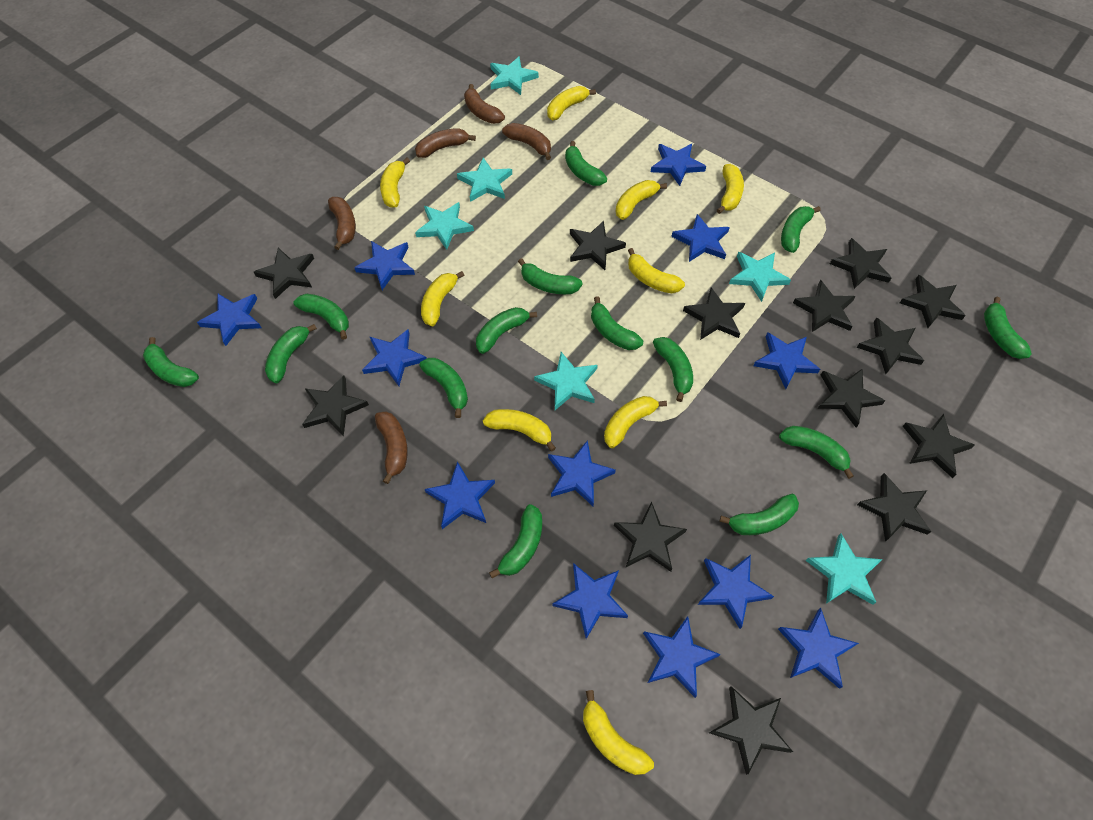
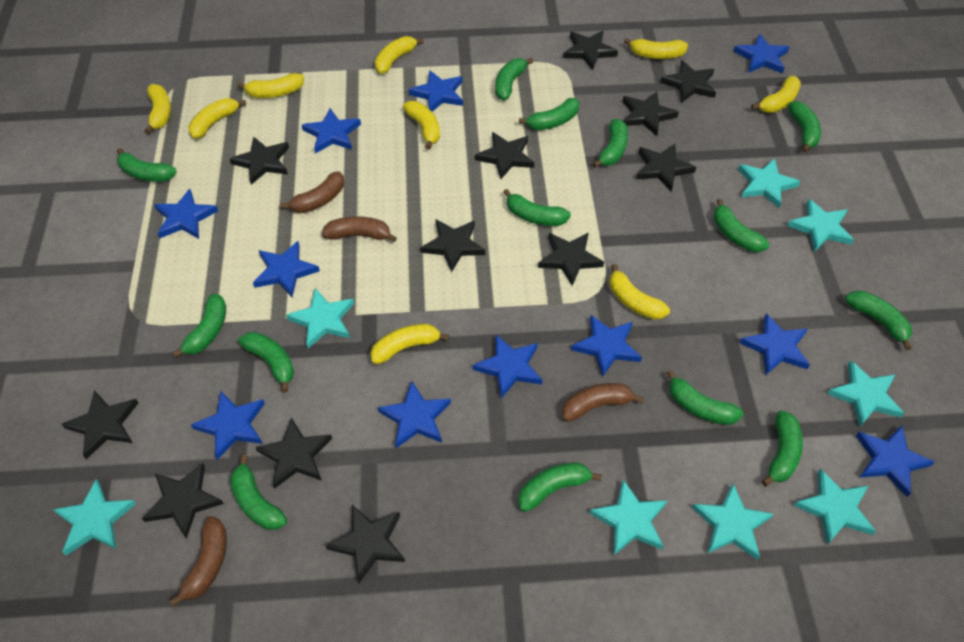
black star: 13 -> 12
blue star: 12 -> 11
brown banana: 5 -> 4
turquoise star: 6 -> 8

